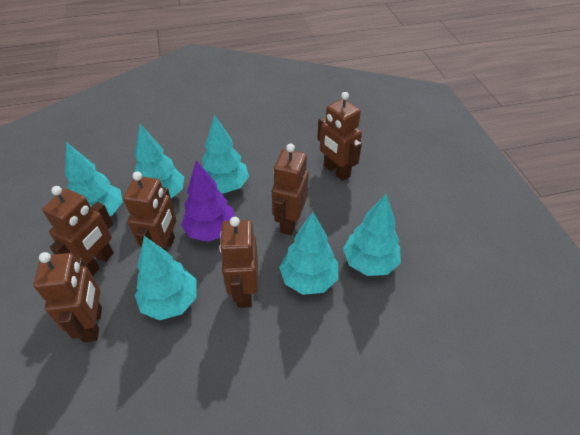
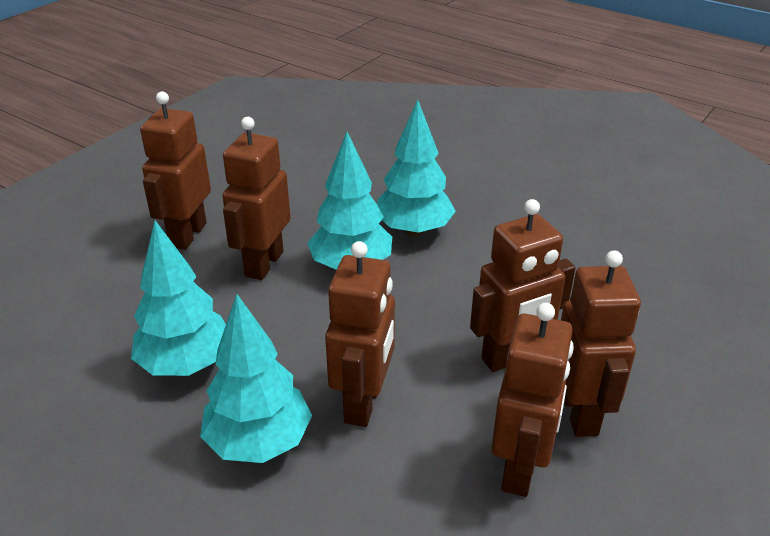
purple tree: 1 -> 0
turquoise tree: 6 -> 4

